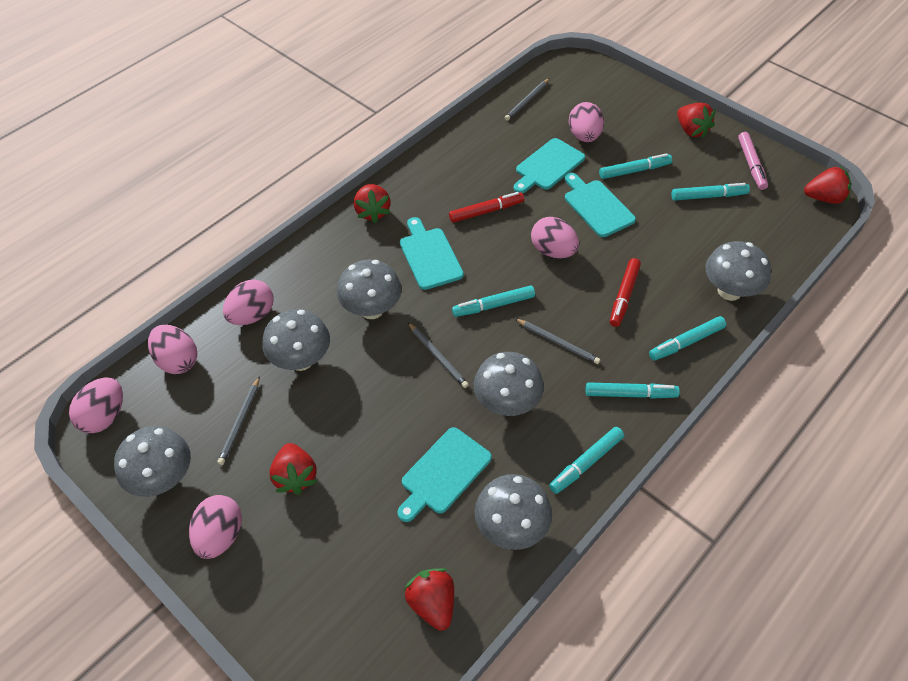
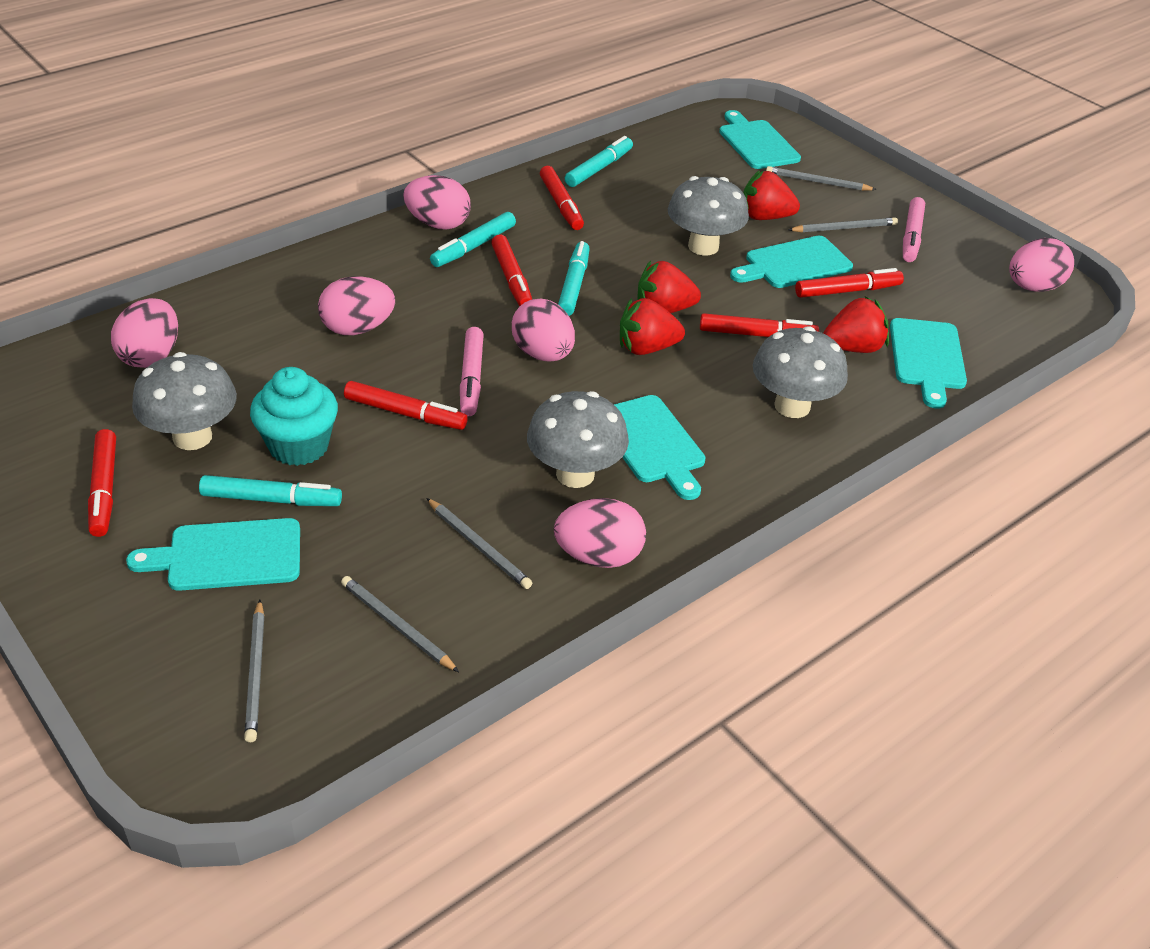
grey mushroom: 6 -> 4
grey pencil: 4 -> 5
pink marker: 1 -> 2
red marker: 2 -> 6
red strawberry: 5 -> 4
turquoise cupcake: 0 -> 1
turquoise cutting board: 4 -> 5
turquoise marker: 6 -> 4

